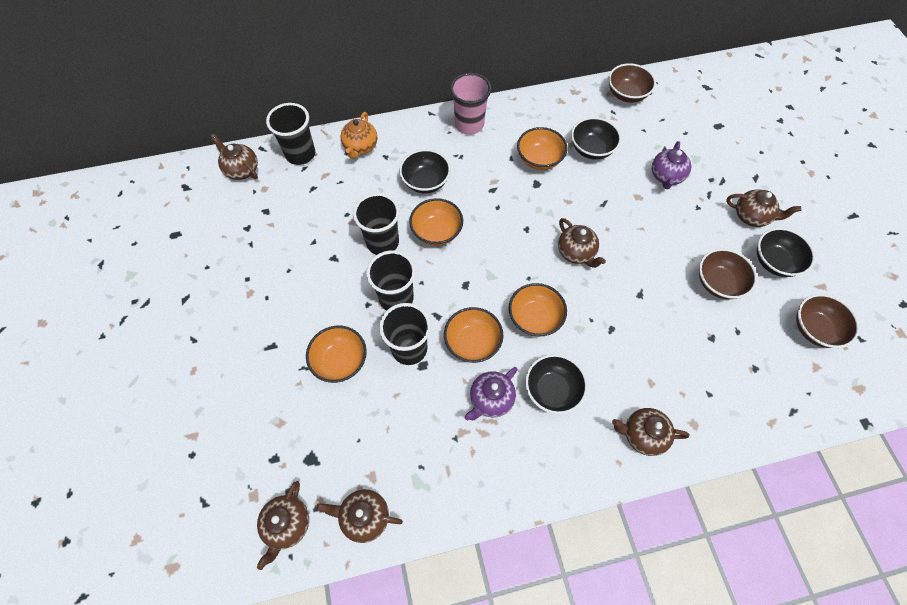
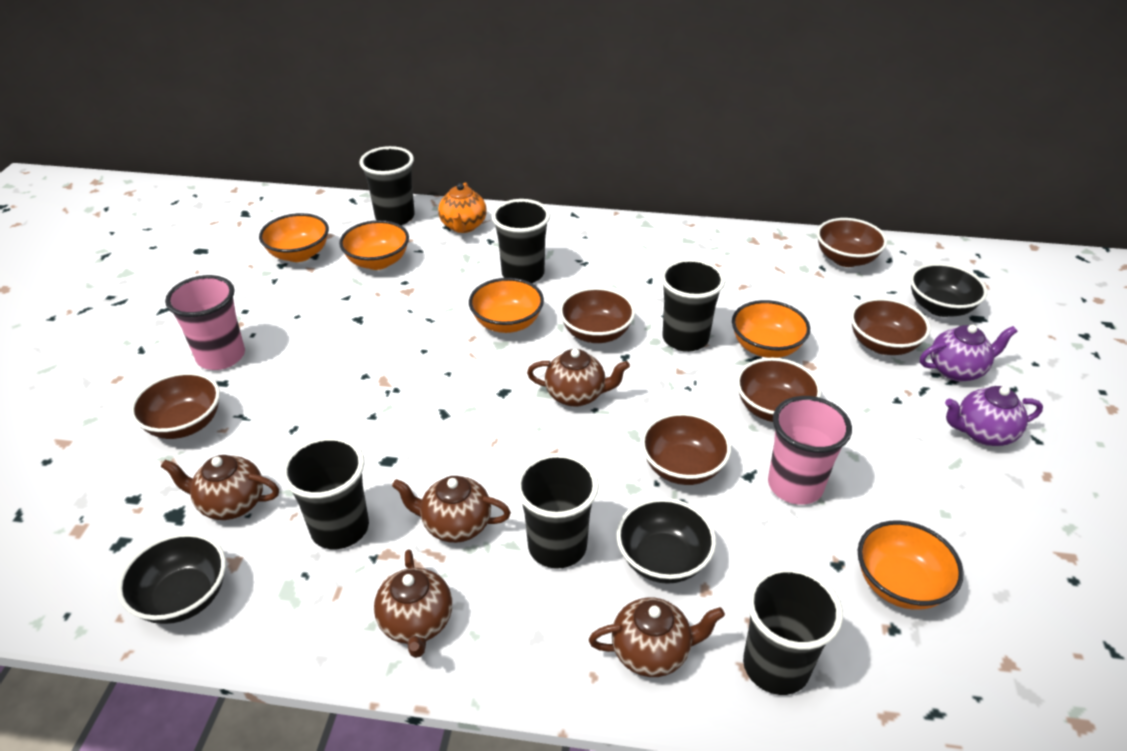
black bowl: 4 -> 3
black cup: 4 -> 6
brown bowl: 3 -> 6
brown teapot: 6 -> 5
pink cup: 1 -> 2

